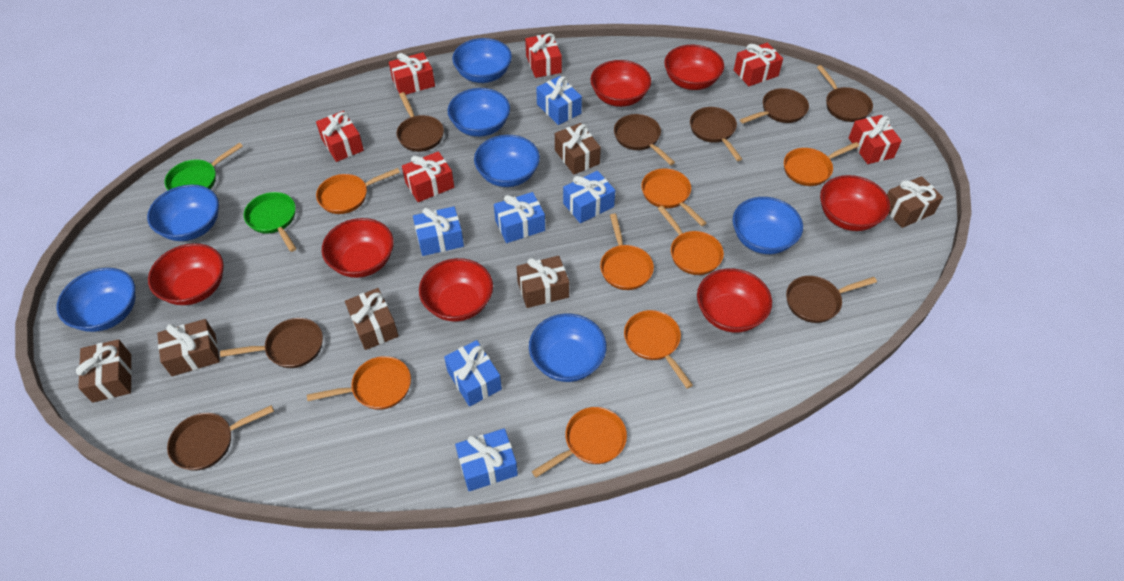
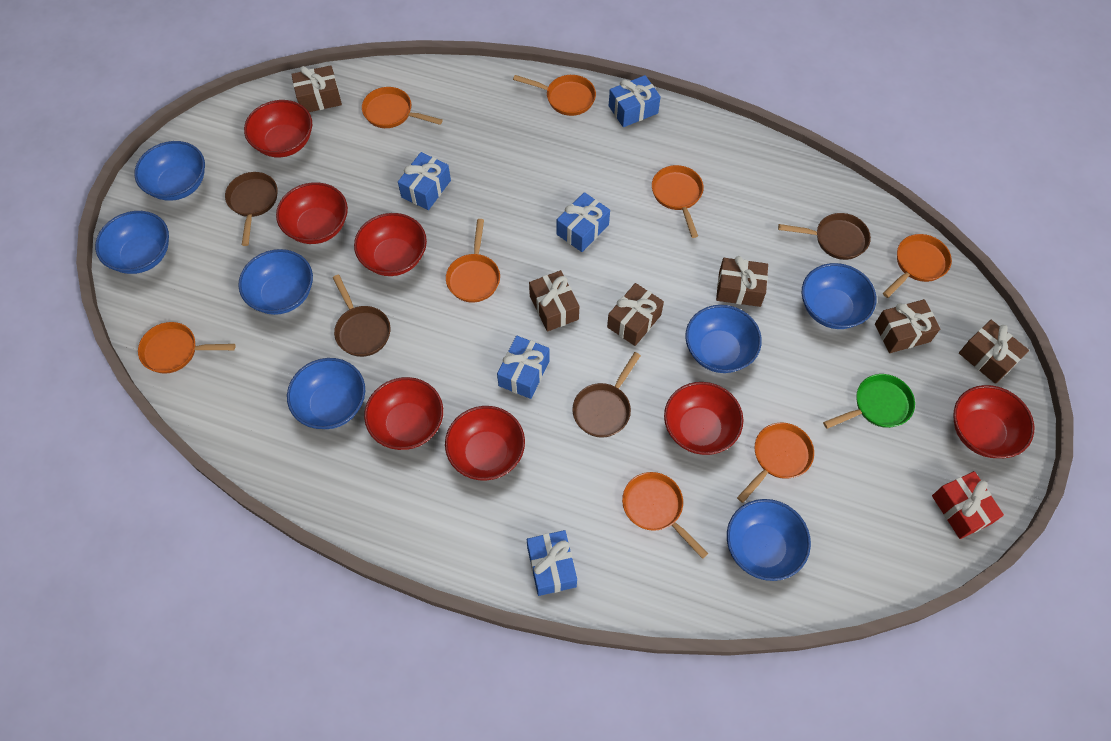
blue gift: 6 -> 5
brown pan: 8 -> 4
green pan: 2 -> 1
red gift: 6 -> 1

